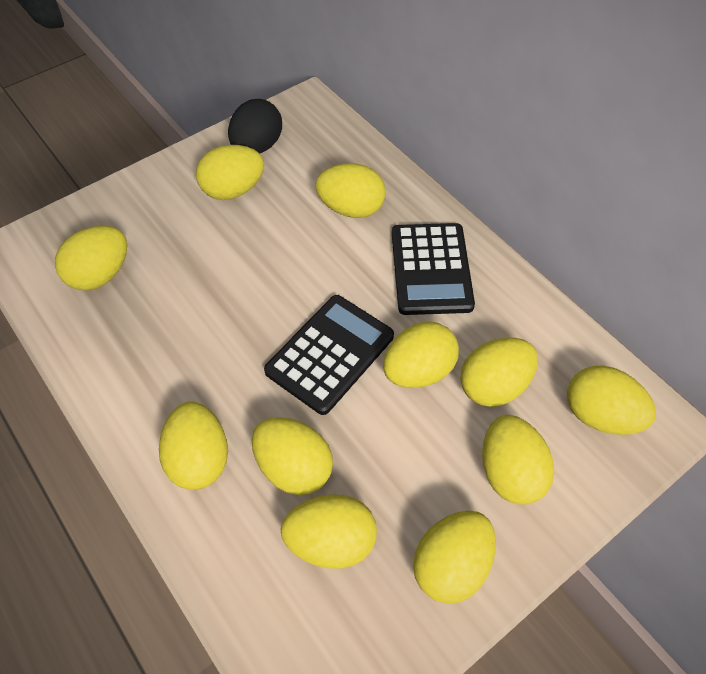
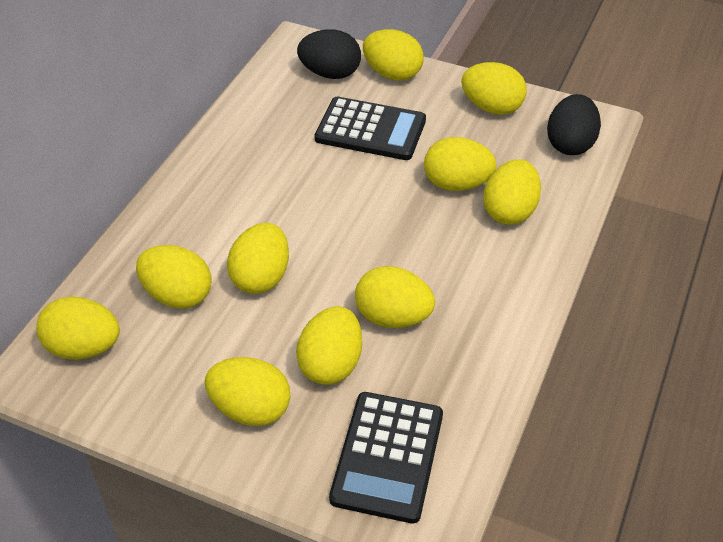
black egg: 1 -> 2
yellow egg: 11 -> 10

